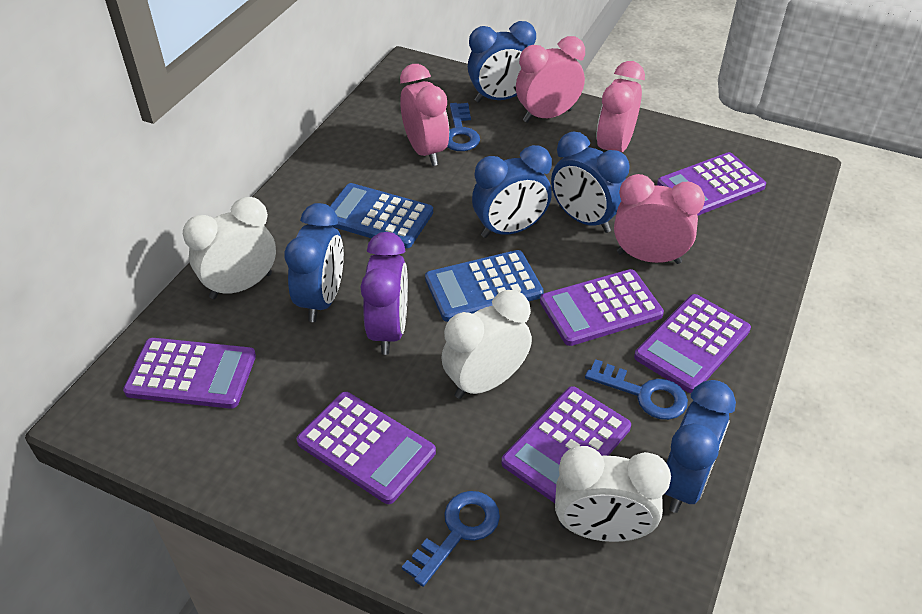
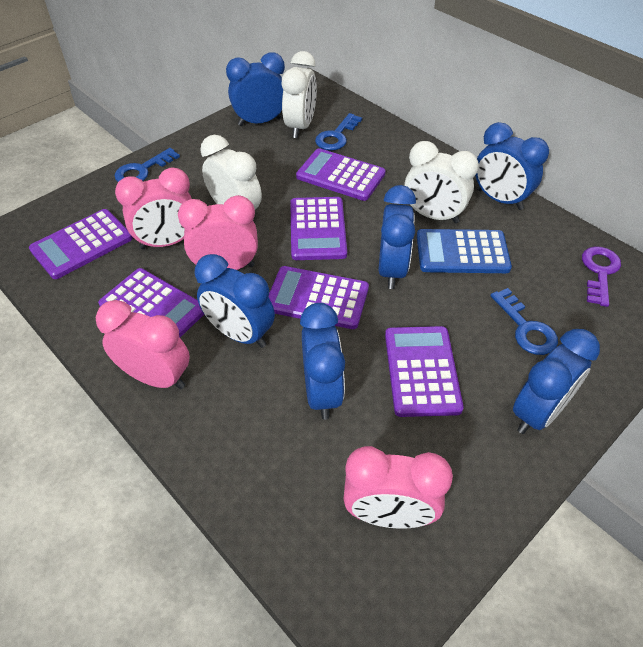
blue calculator: 2 -> 1
blue clock: 5 -> 6
purple clock: 1 -> 0
purple key: 0 -> 1

